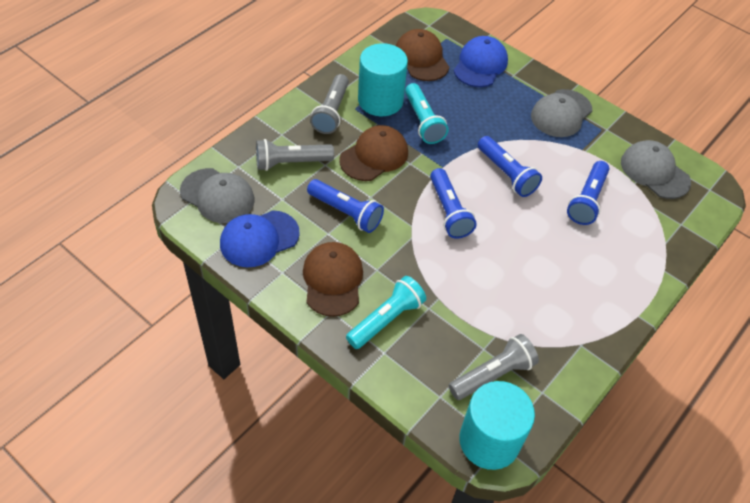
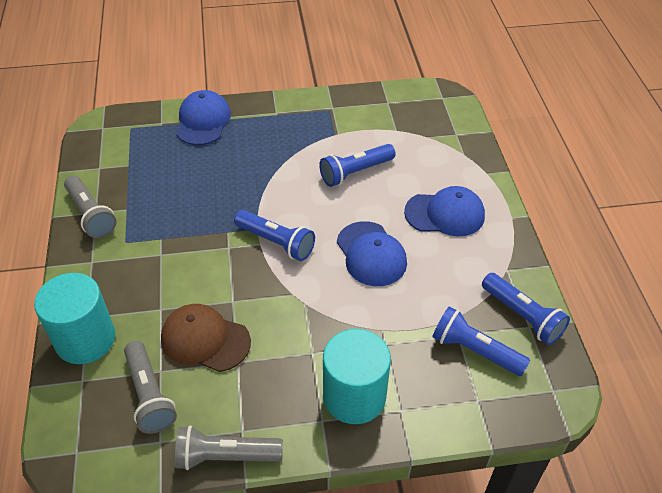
blue cap: 2 -> 3
brown cap: 3 -> 1
grey cap: 3 -> 0
turquoise flashlight: 2 -> 0

